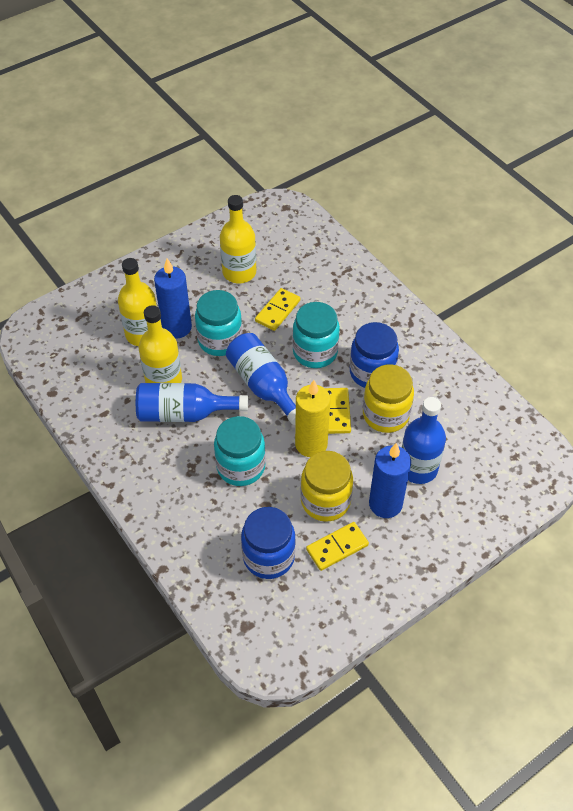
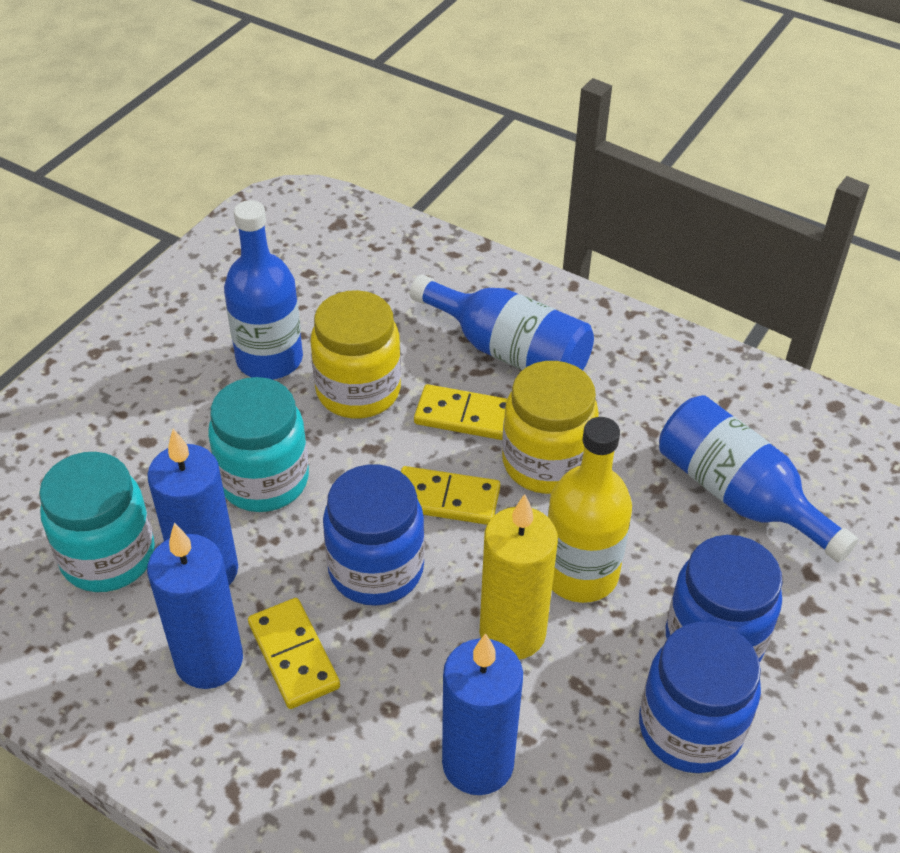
blue candle: 2 -> 3
blue jar: 2 -> 3
turquoise jar: 3 -> 2
yellow bottle: 3 -> 1

